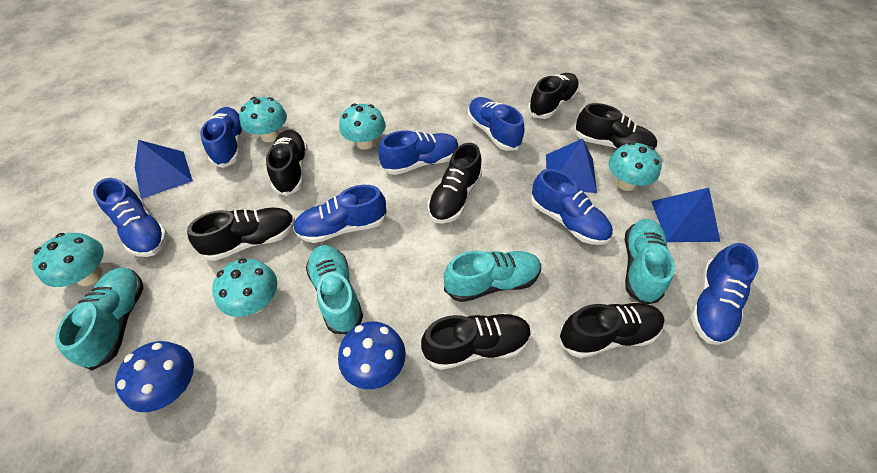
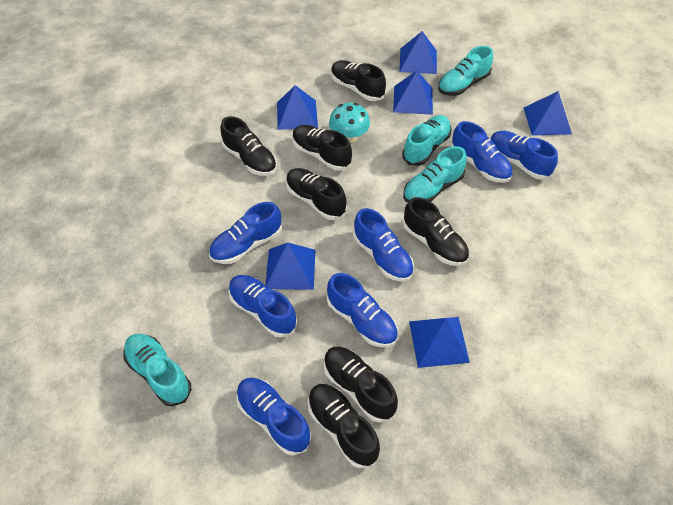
blue mushroom: 2 -> 0
blue pyramid: 3 -> 6
turquoise mushroom: 5 -> 1

